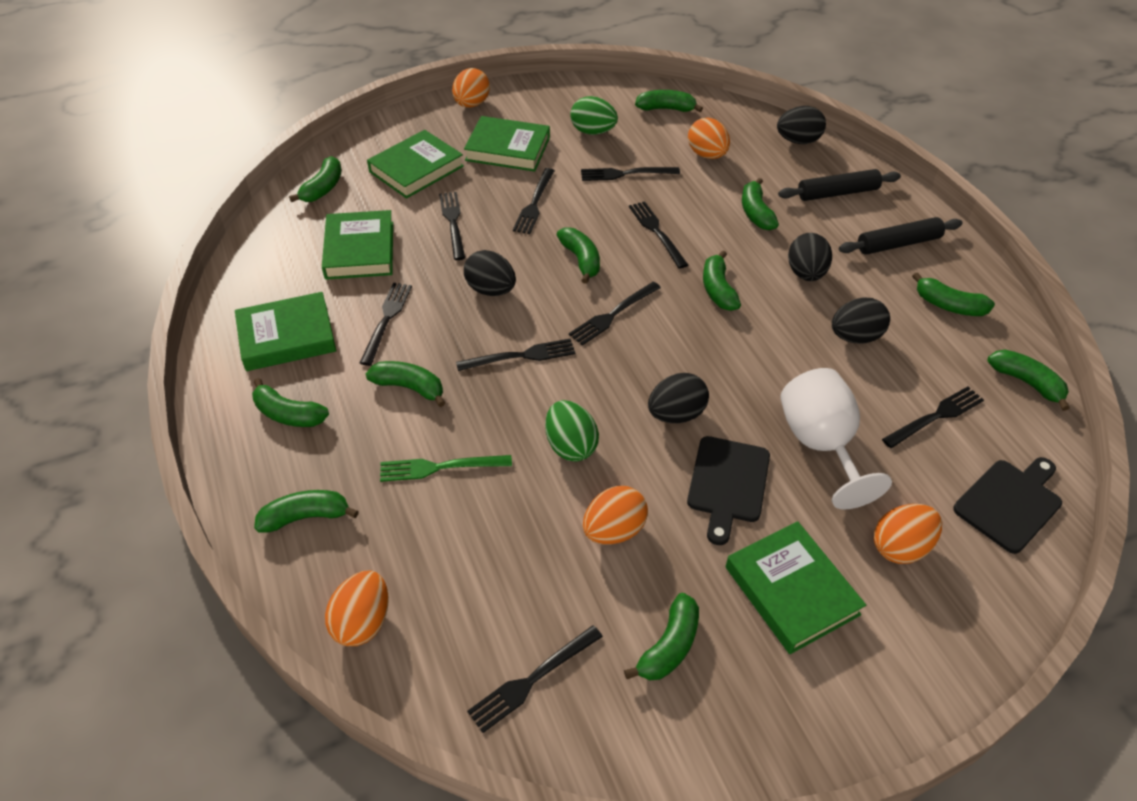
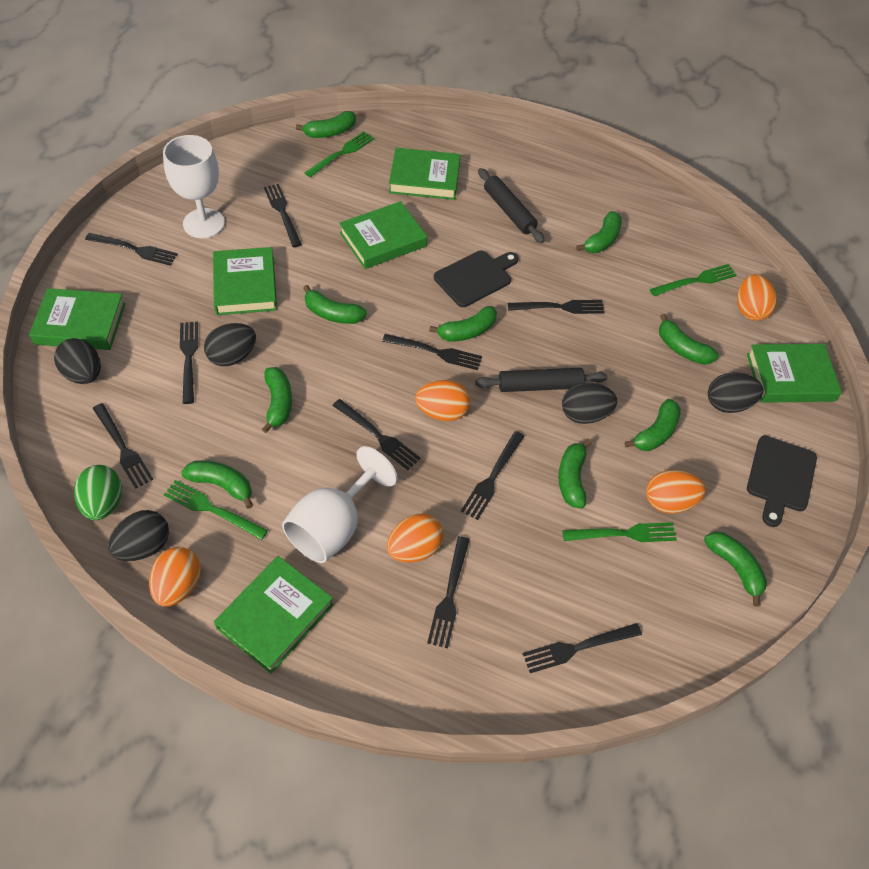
black fork: 9 -> 10
green banana: 11 -> 10
green book: 5 -> 6
green egg: 2 -> 1
green fork: 1 -> 4
white goblet: 1 -> 2

